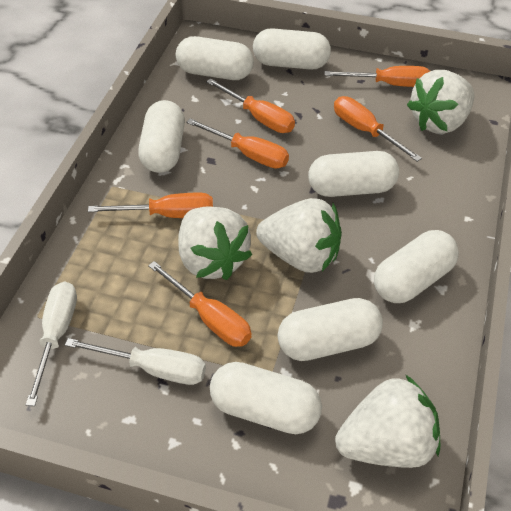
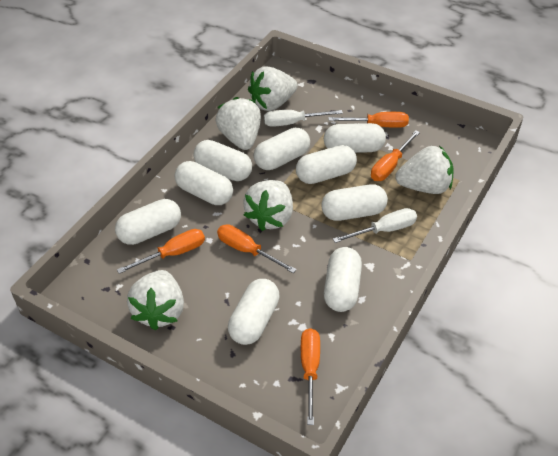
orange screwdriver: 6 -> 5
white capsule: 7 -> 9
white strawberry: 4 -> 5

